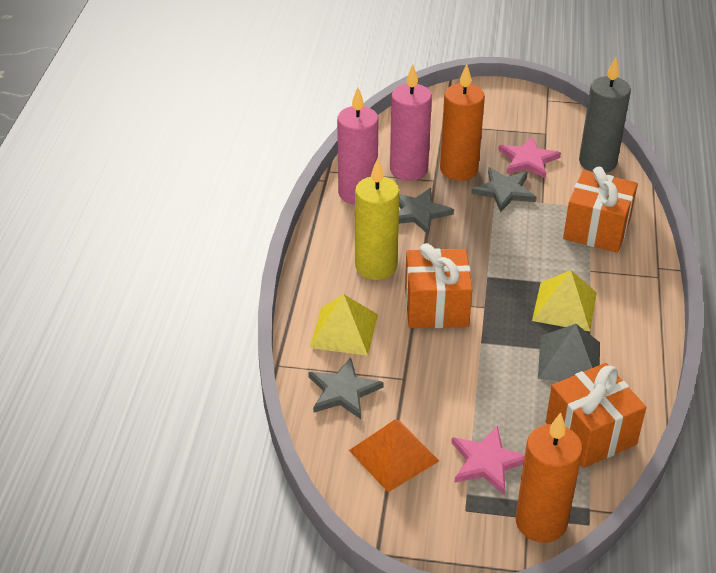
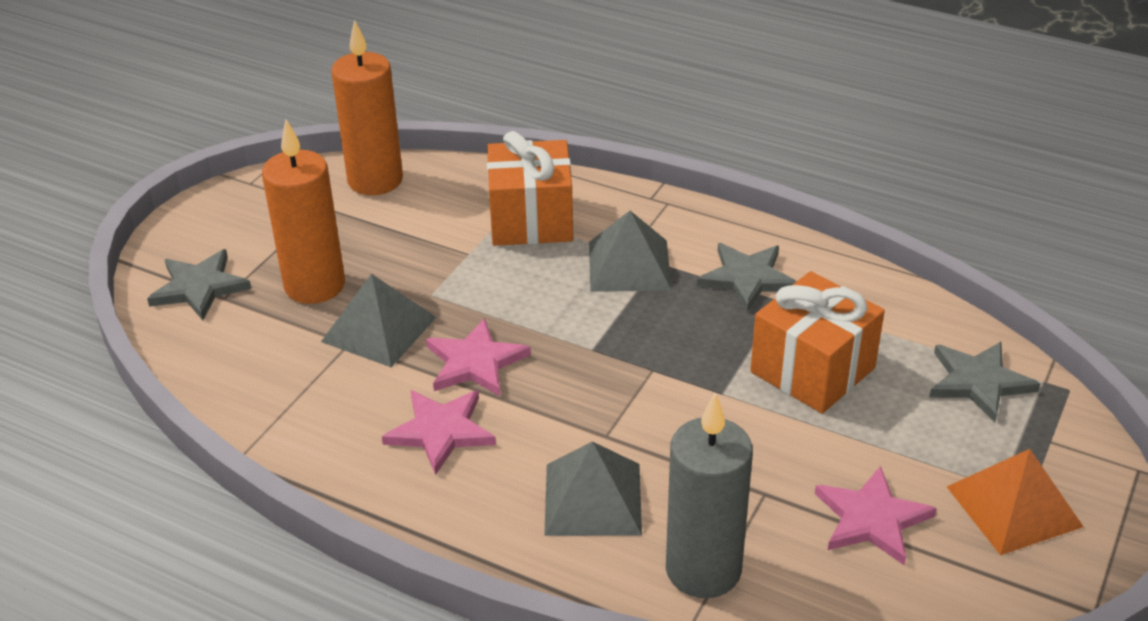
grey pyramid: 1 -> 3
orange gift: 3 -> 2
pink candle: 2 -> 0
pink star: 2 -> 3
yellow candle: 1 -> 0
yellow pyramid: 2 -> 0

